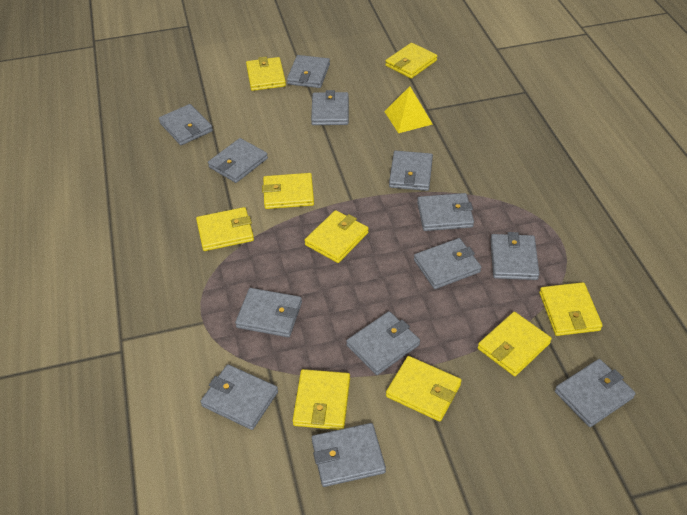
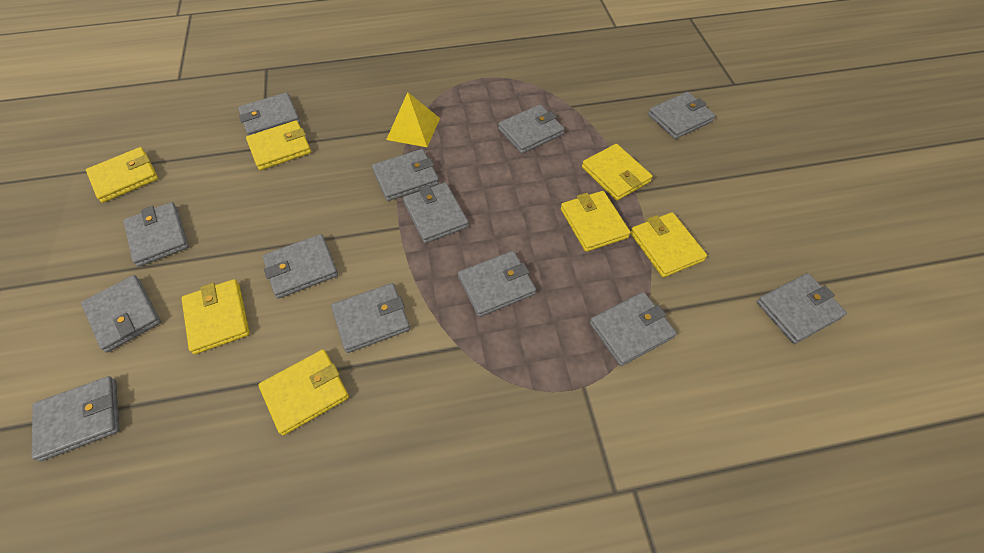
yellow wallet: 9 -> 7

